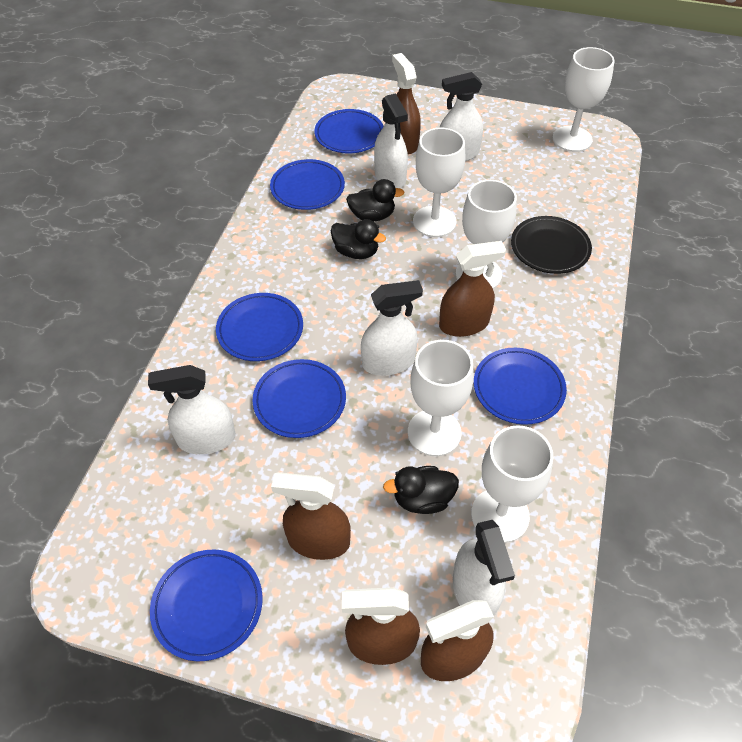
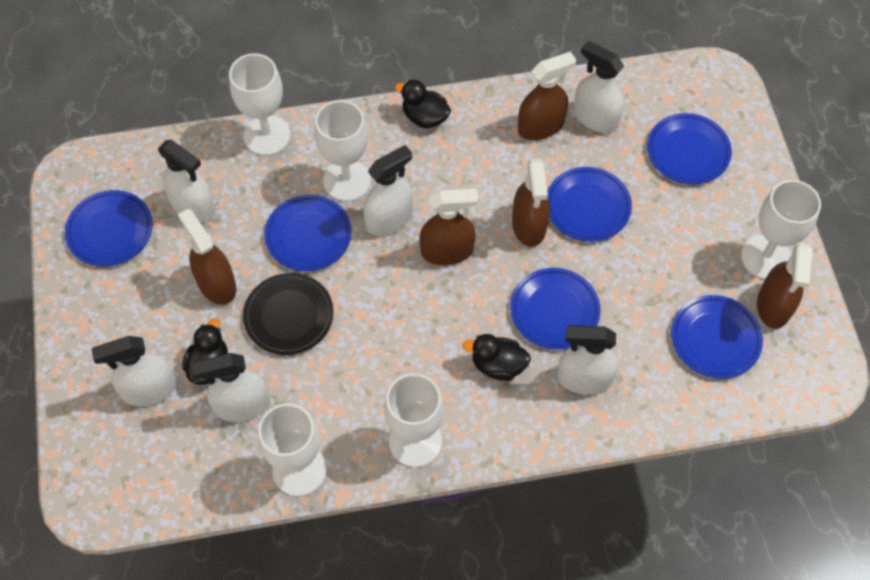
white spray bottle: 5 -> 6

